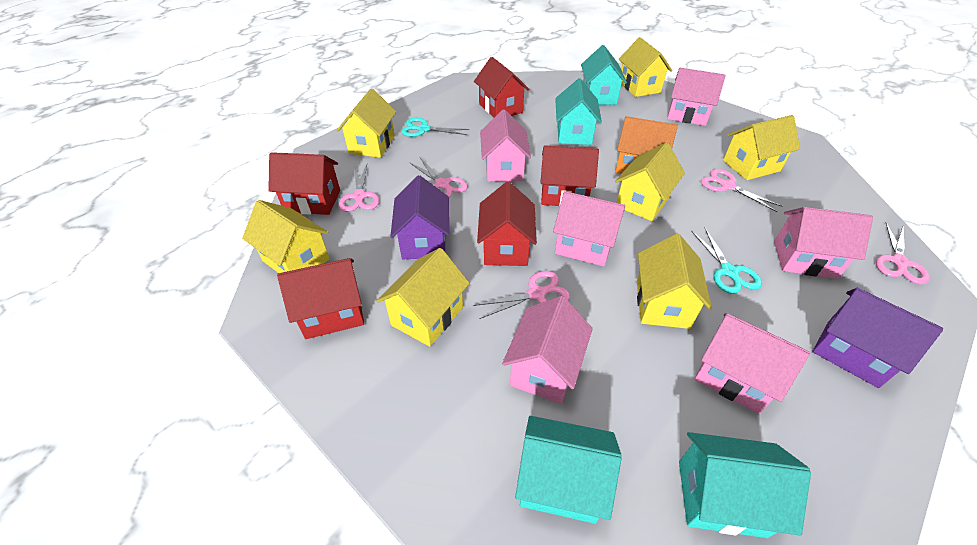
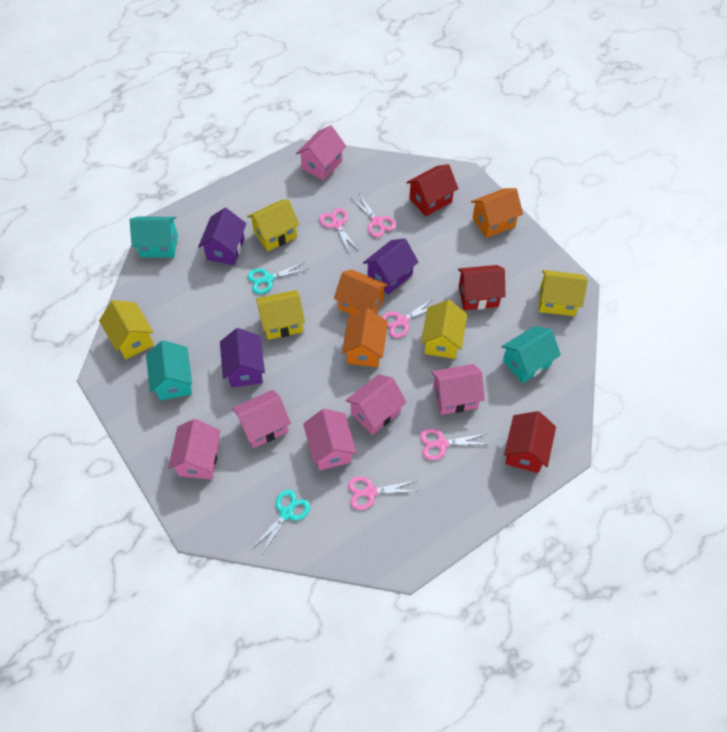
orange house: 1 -> 3
purple house: 2 -> 3
red house: 5 -> 3
turquoise house: 4 -> 3
yellow house: 7 -> 5

